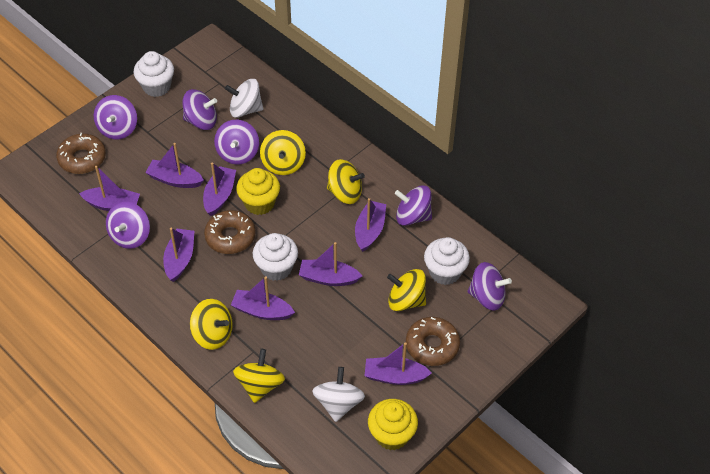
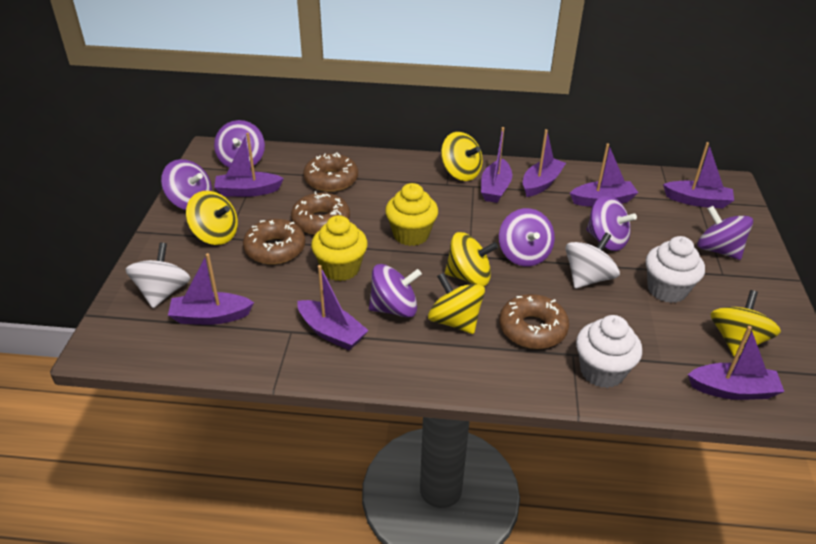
brown donut: 3 -> 4
white cupcake: 3 -> 2

